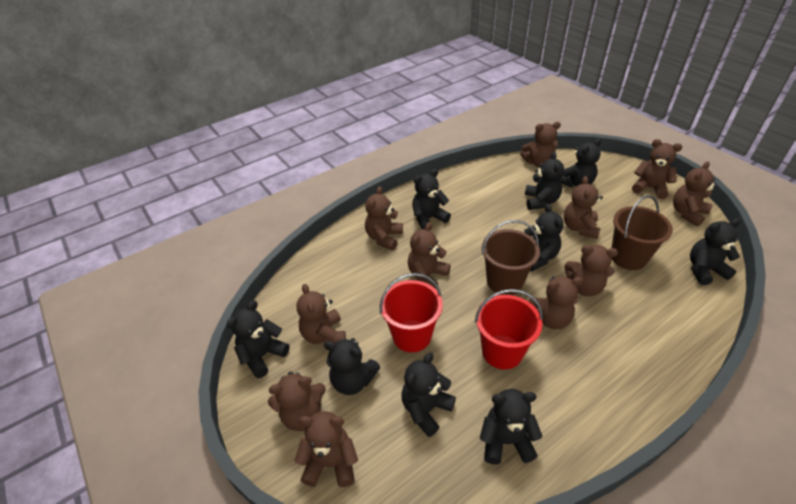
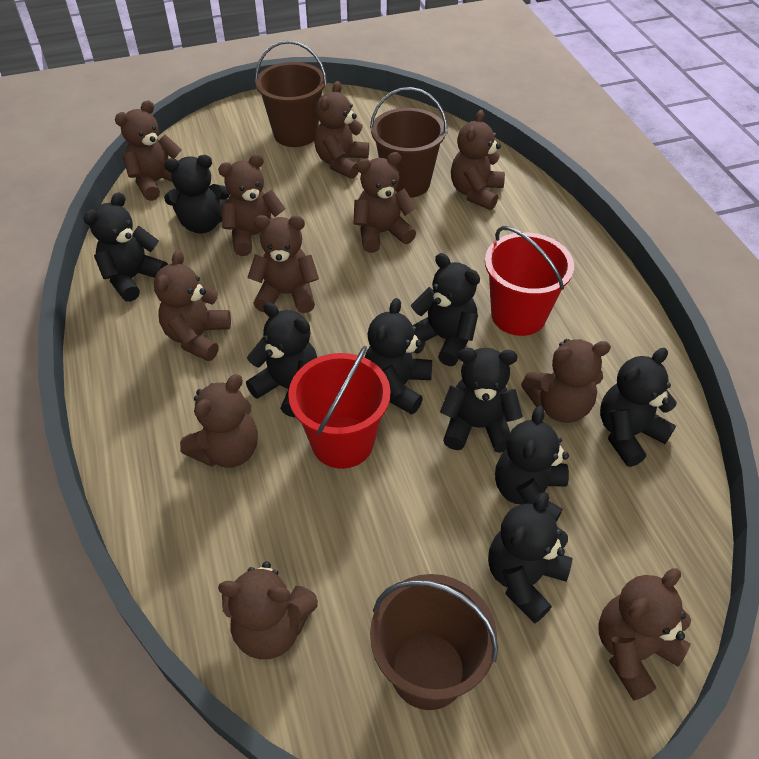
brown bucket: 2 -> 3

